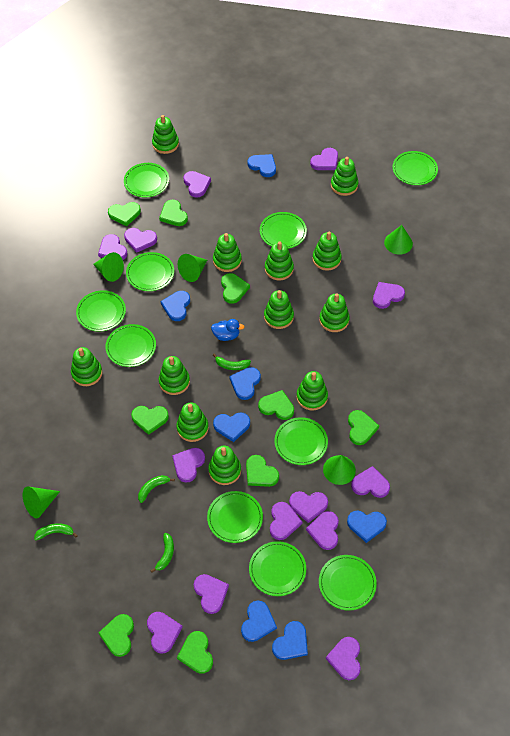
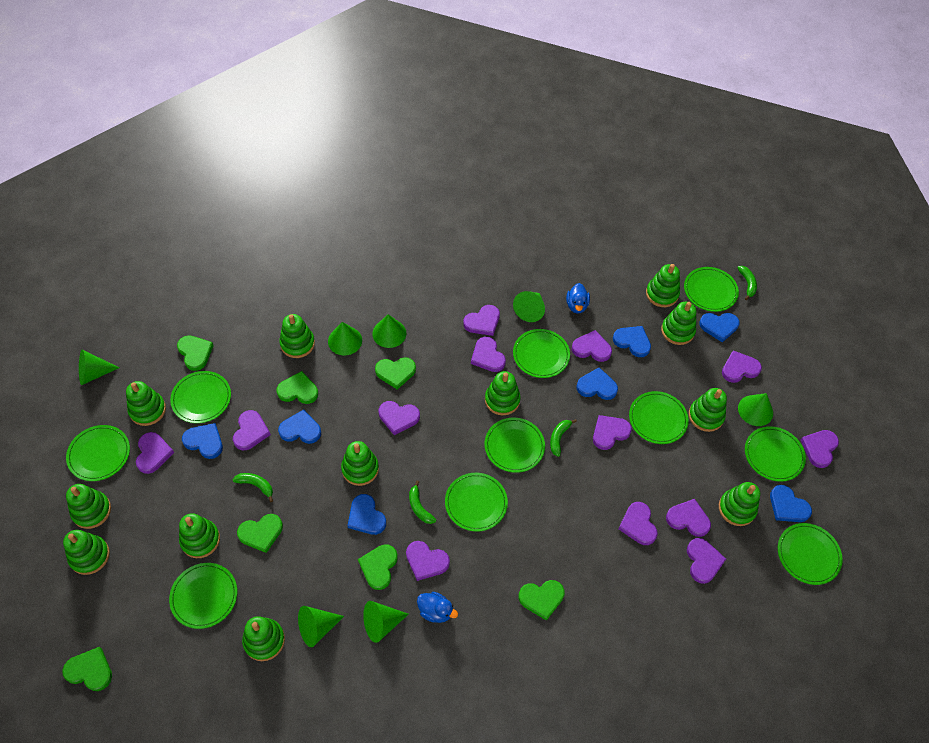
blue duck: 1 -> 2
green cone: 5 -> 7
green heart: 9 -> 7

